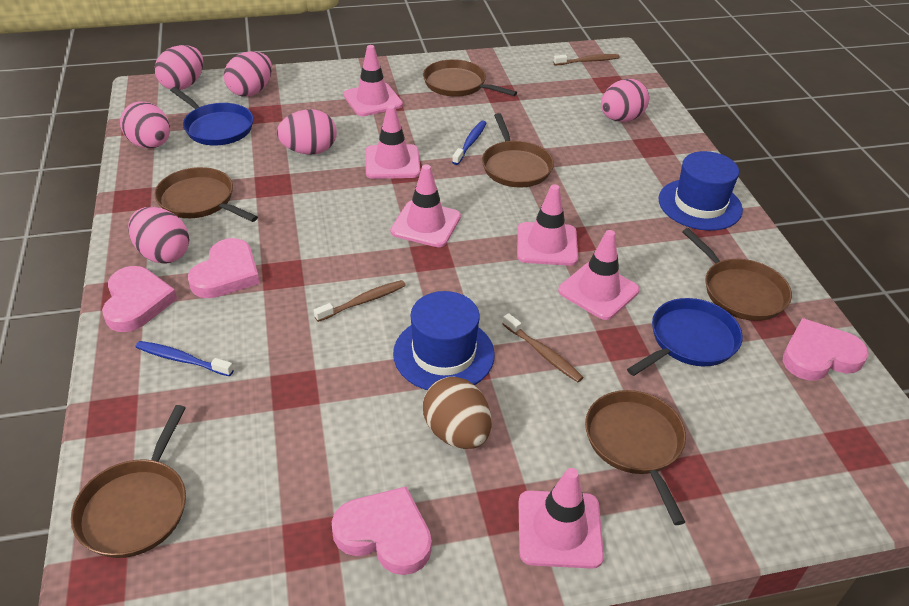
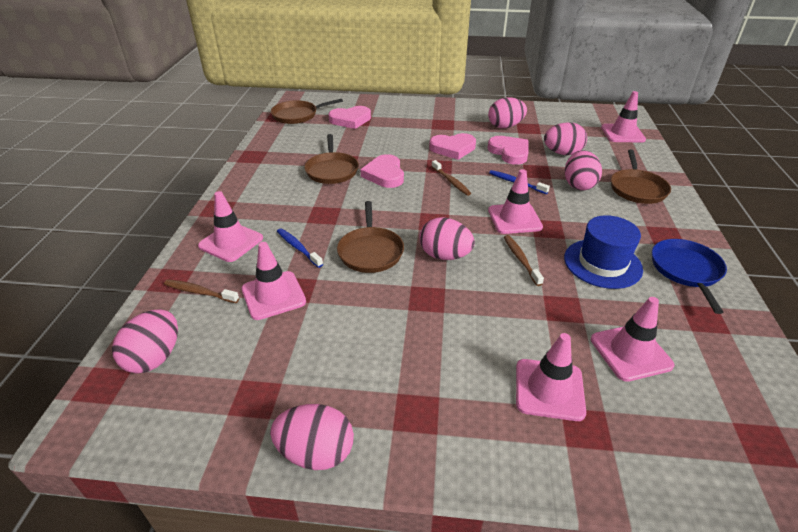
blue hat: 2 -> 1
blue pan: 2 -> 1
brown egg: 1 -> 0
brown pan: 6 -> 4

